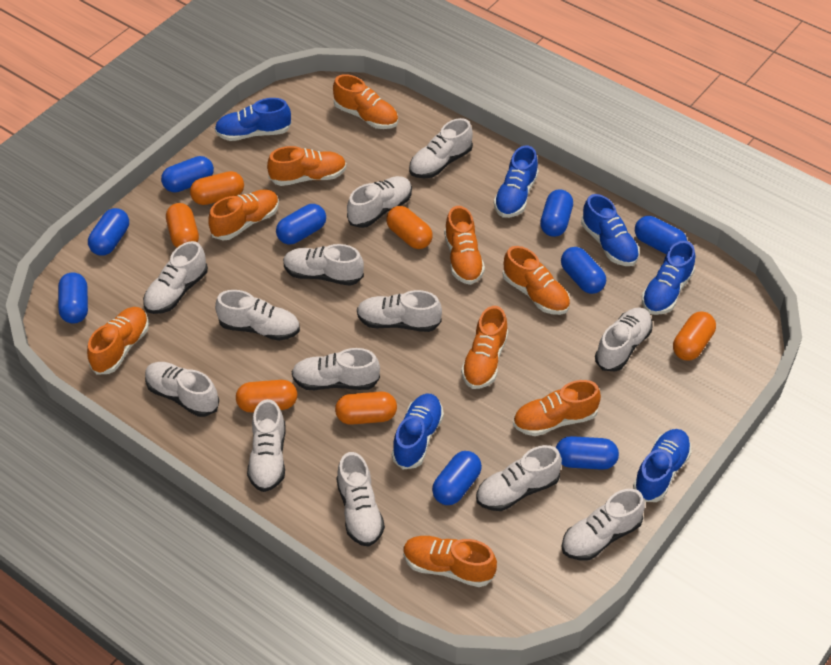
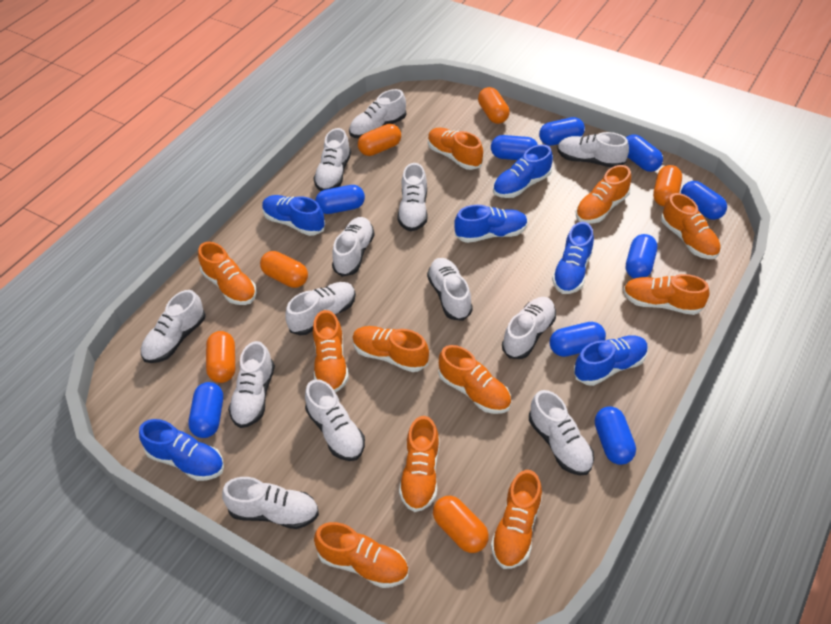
orange shoe: 9 -> 11

